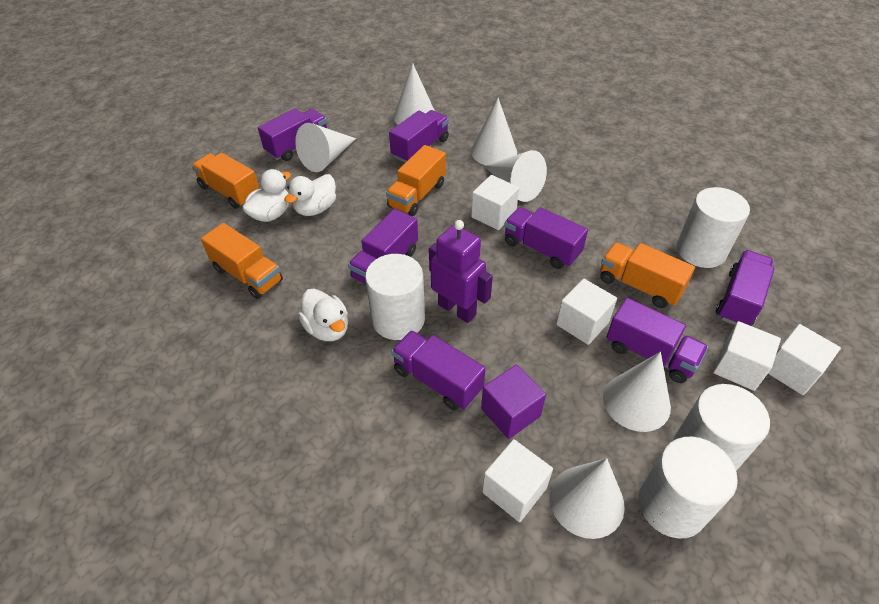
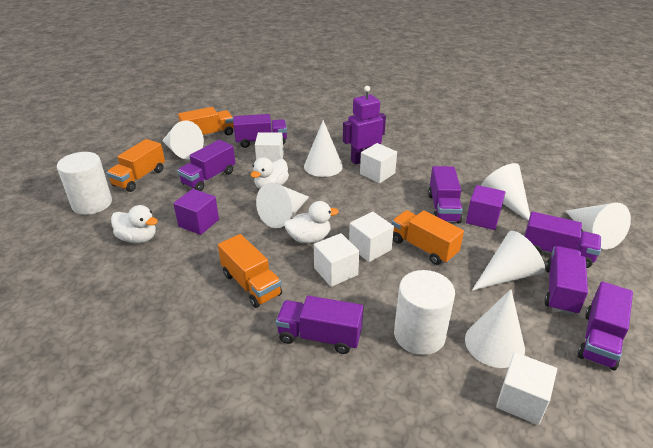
purple cube: 1 -> 2
white cone: 6 -> 7
white cylinder: 4 -> 2

